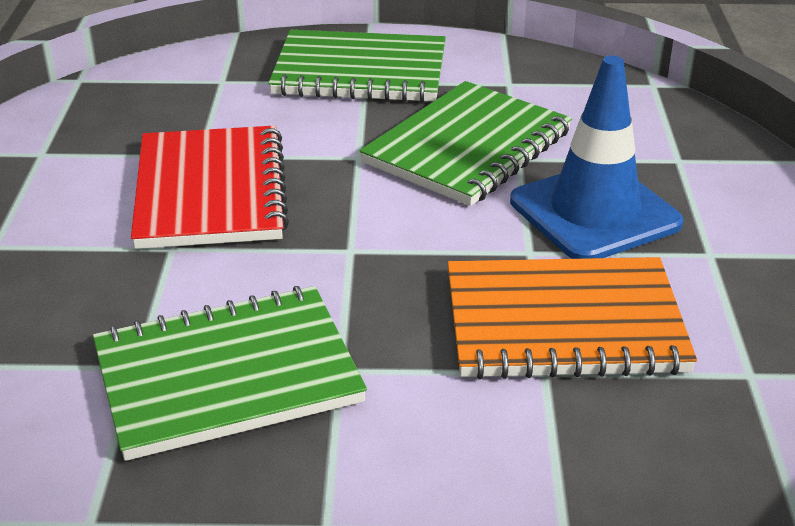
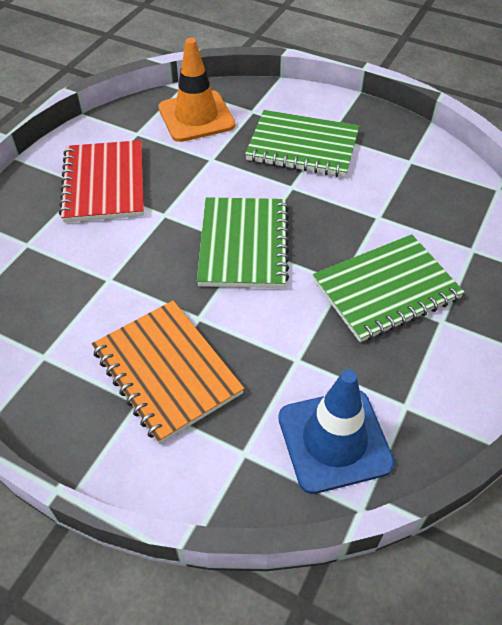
orange traffic cone: 0 -> 1

